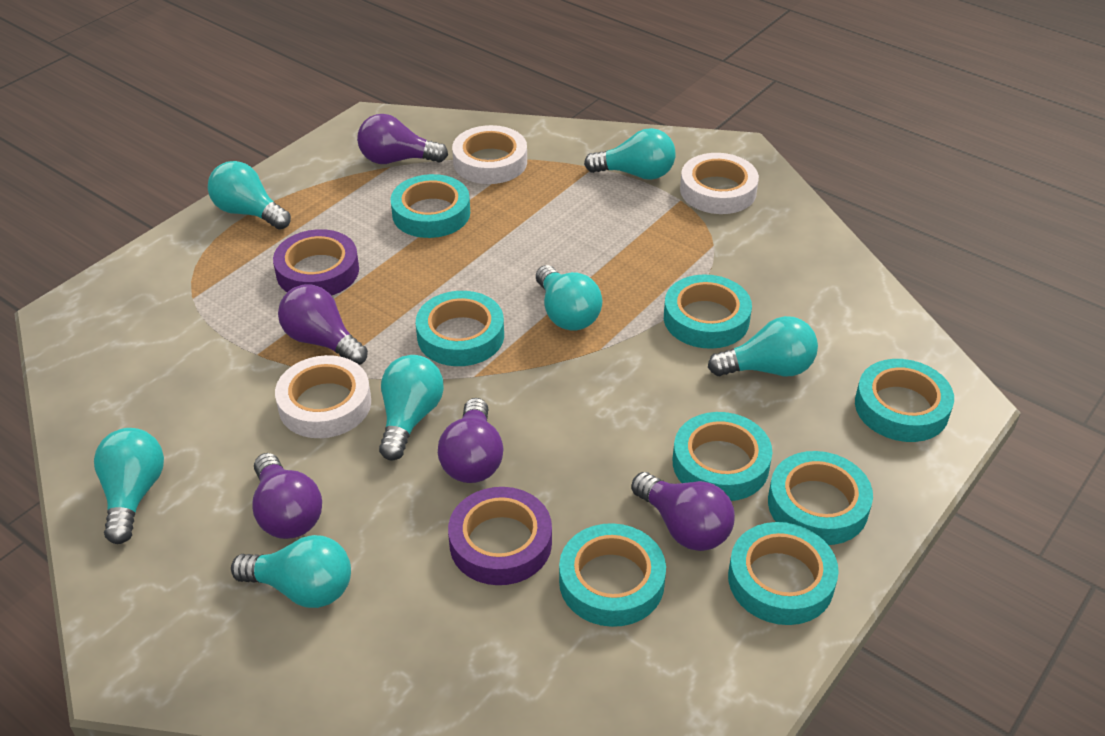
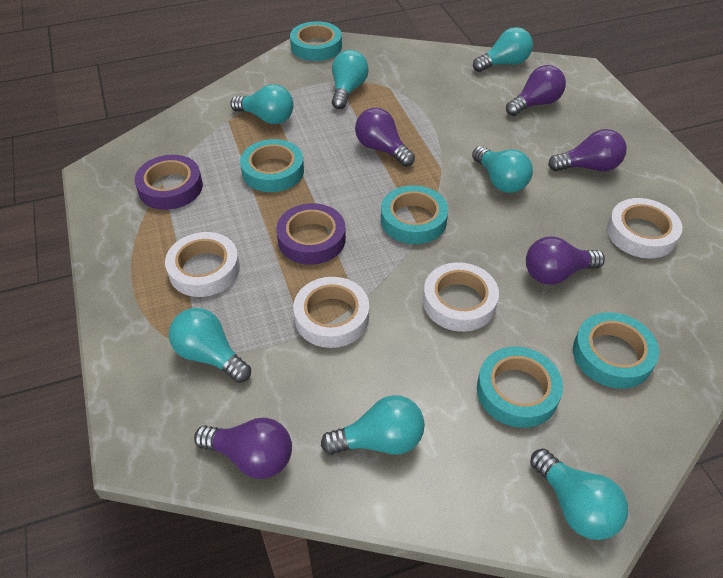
turquoise tape: 8 -> 5
white tape: 3 -> 4

